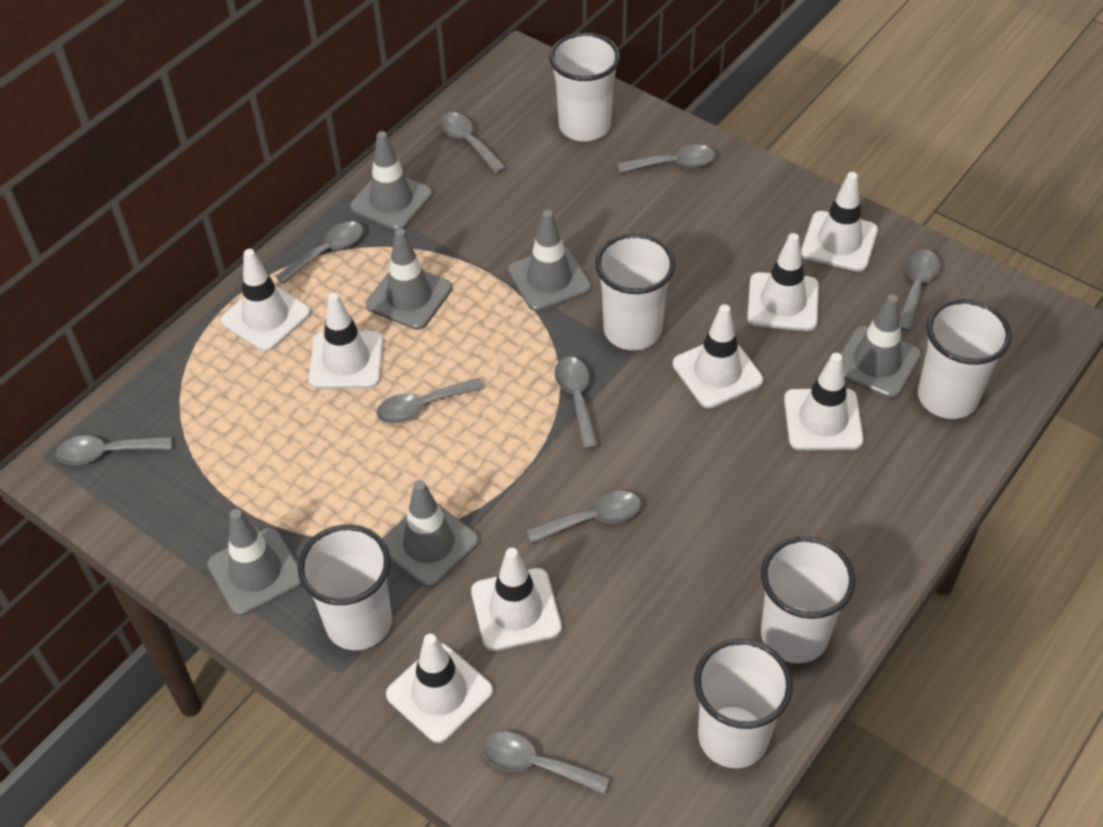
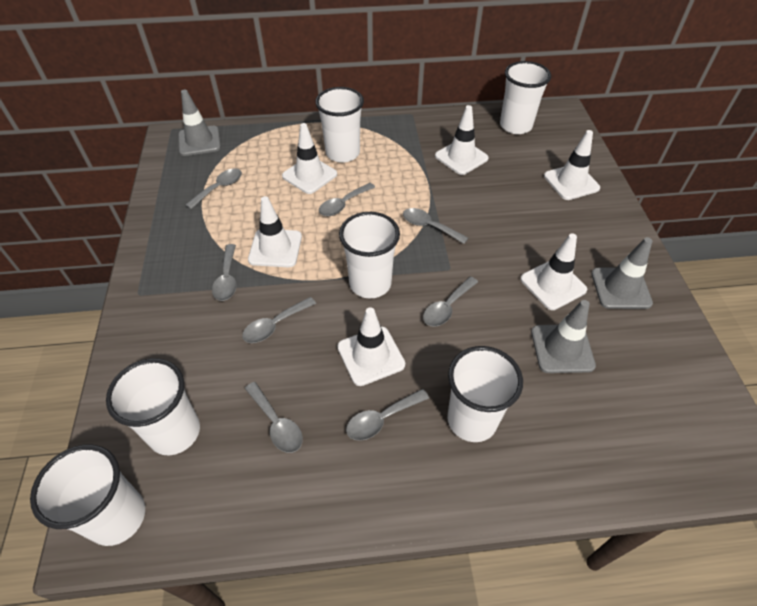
grey spoon: 9 -> 8
grey traffic cone: 6 -> 3
white traffic cone: 8 -> 6

